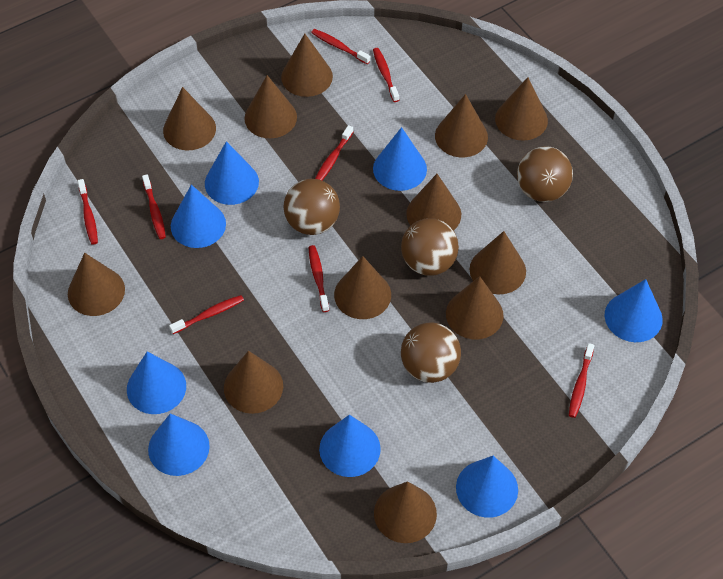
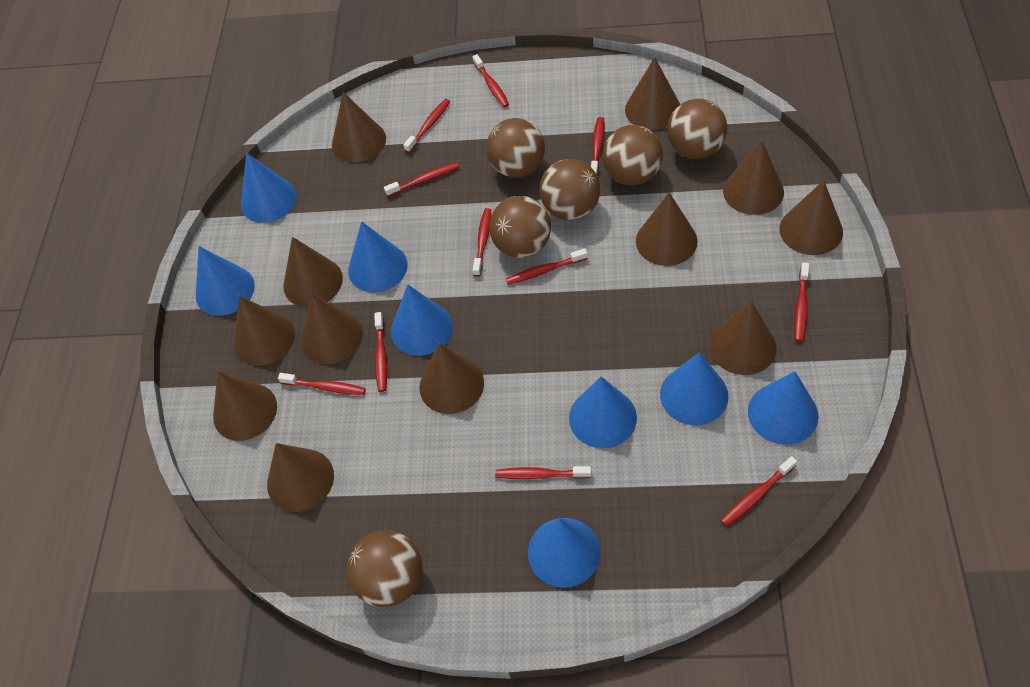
brown ball: 4 -> 6
red toothbrush: 8 -> 11

